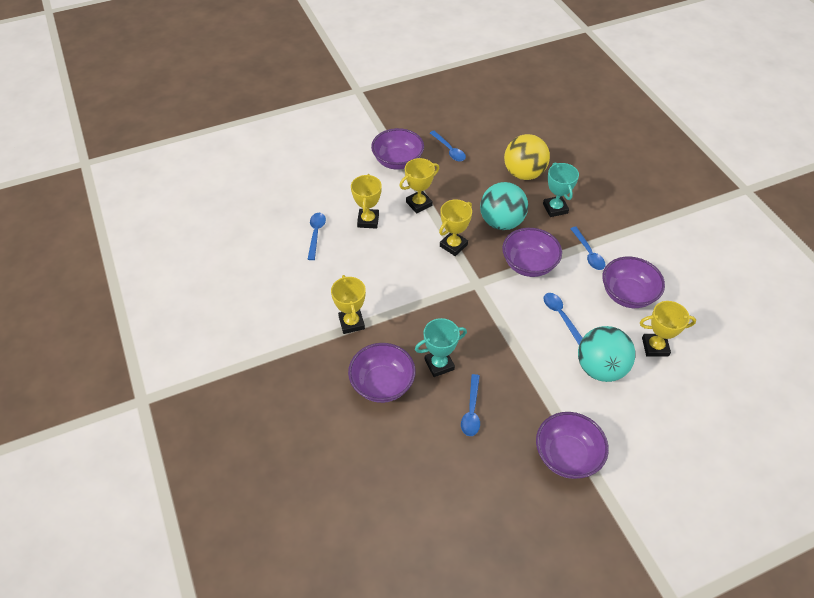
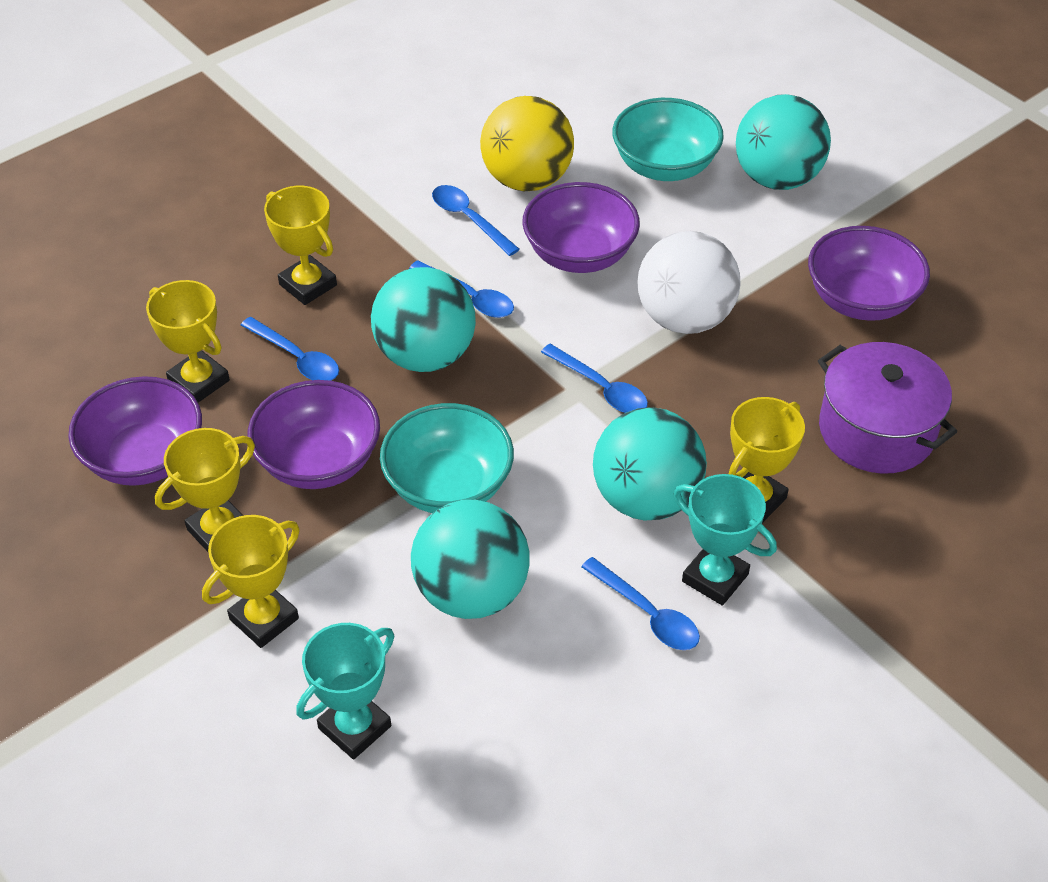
purple bowl: 5 -> 4
purple pot: 0 -> 1
turquoise ball: 2 -> 4
turquoise bowl: 0 -> 2
white ball: 0 -> 1

